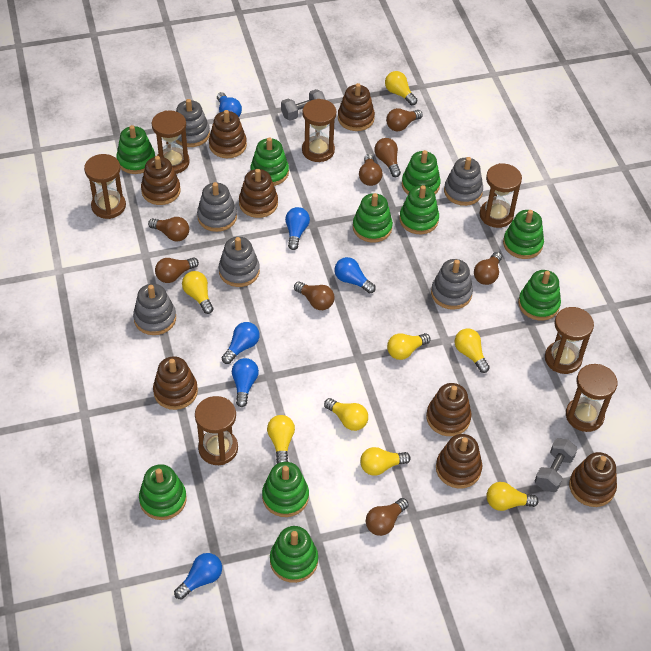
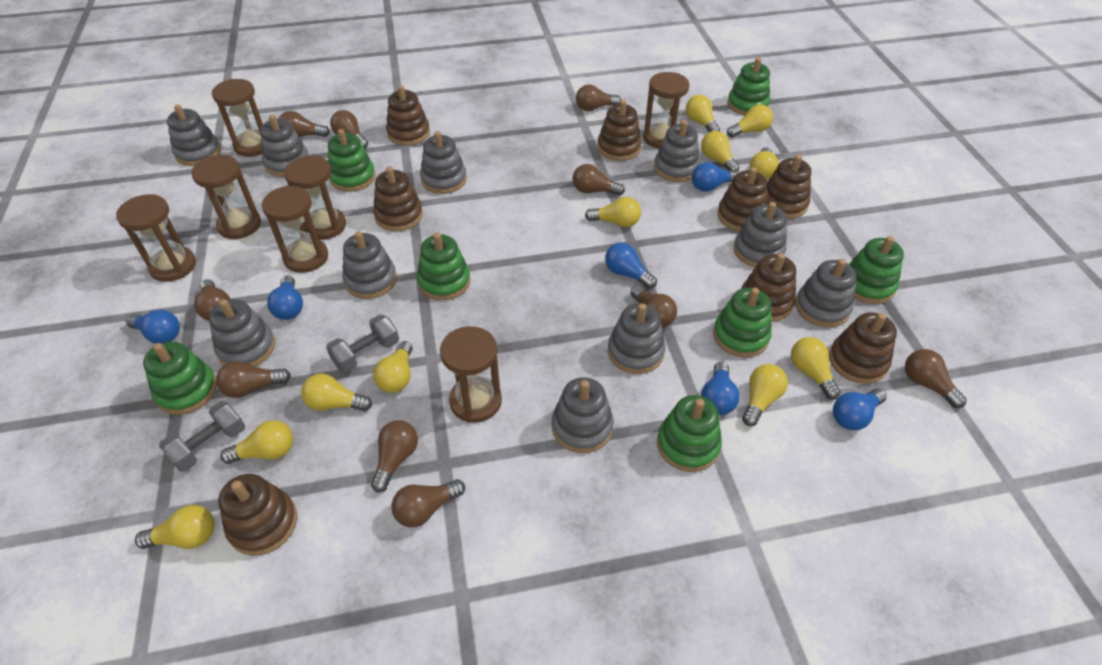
brown light bulb: 8 -> 10
green stacking toy: 10 -> 7
grey stacking toy: 6 -> 10
yellow light bulb: 8 -> 11

